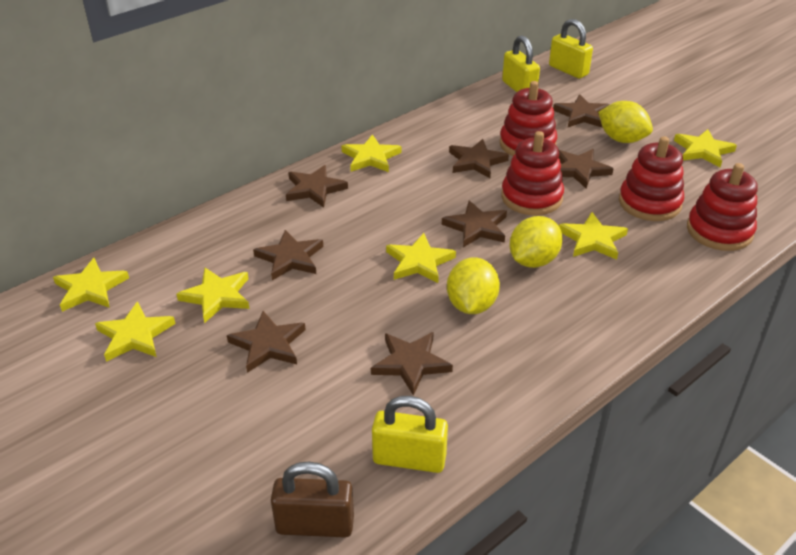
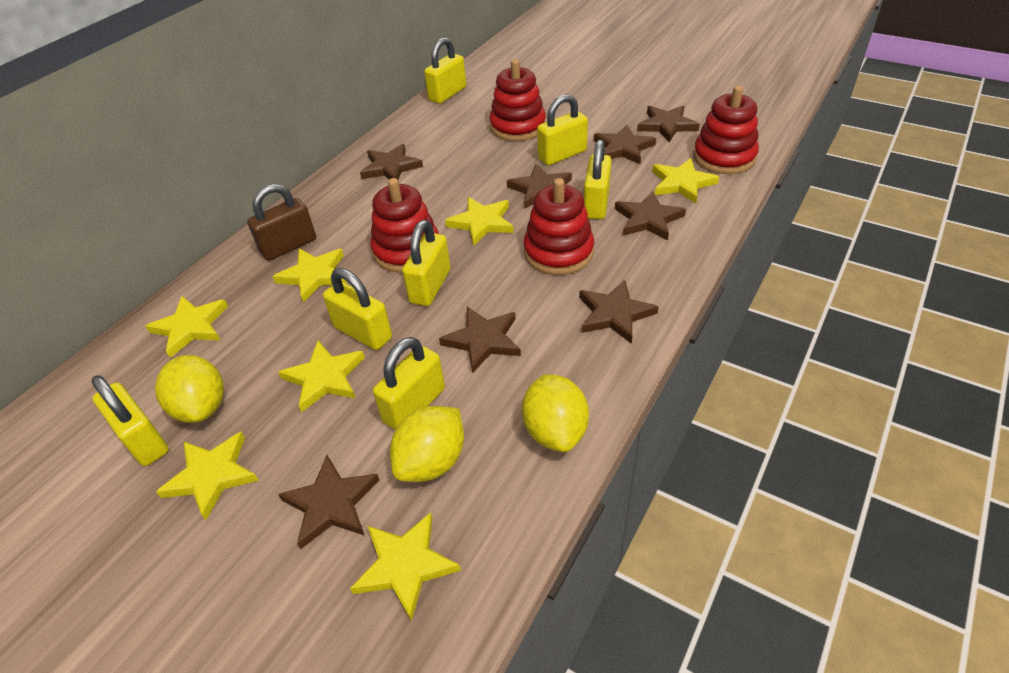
yellow padlock: 3 -> 7

